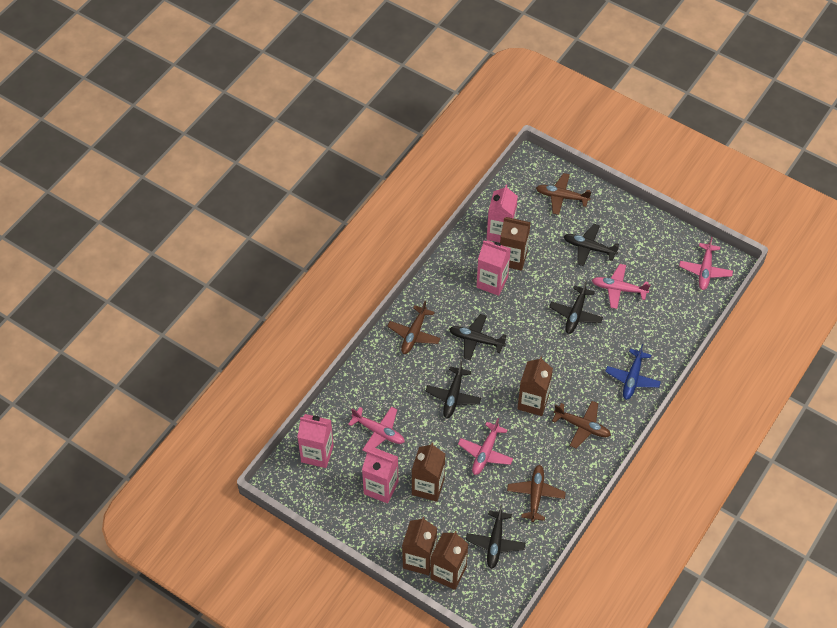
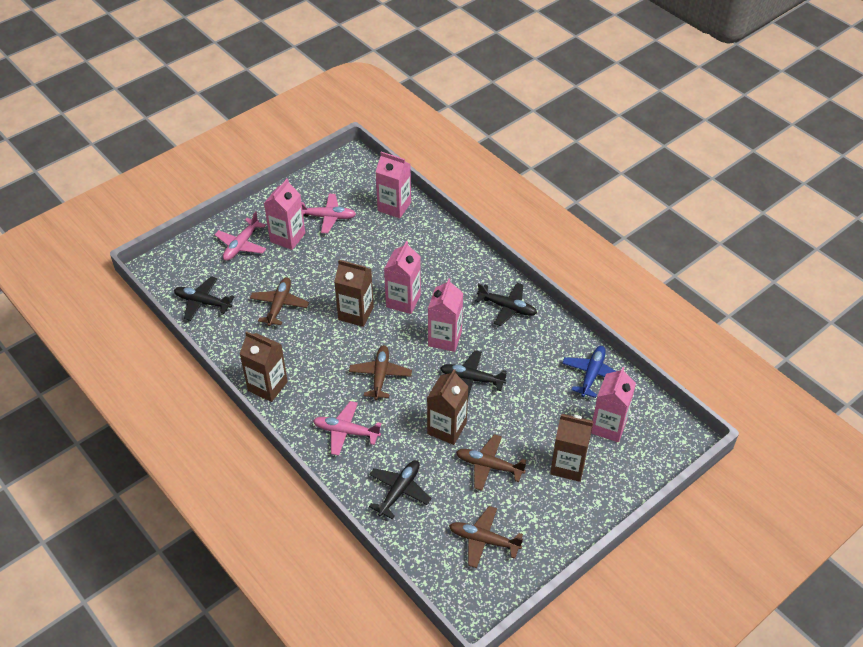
black plane: 5 -> 4
brown carton: 5 -> 4
pink carton: 4 -> 5
pink plane: 4 -> 3

